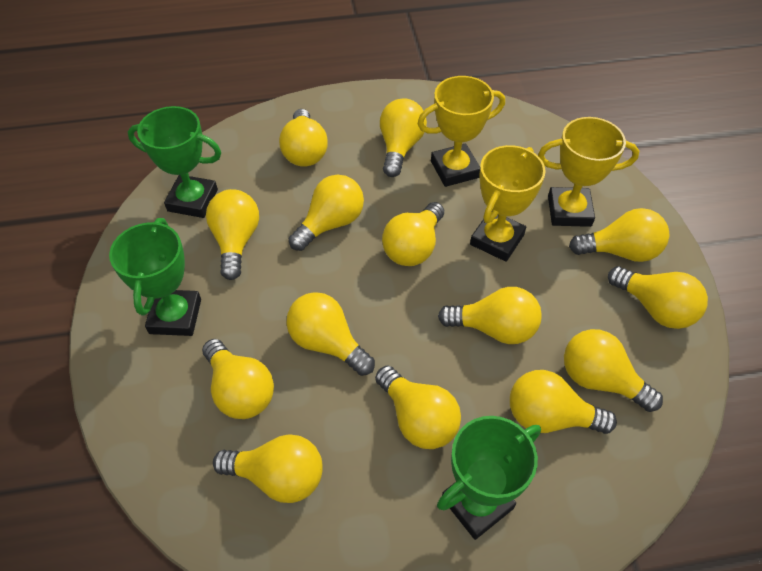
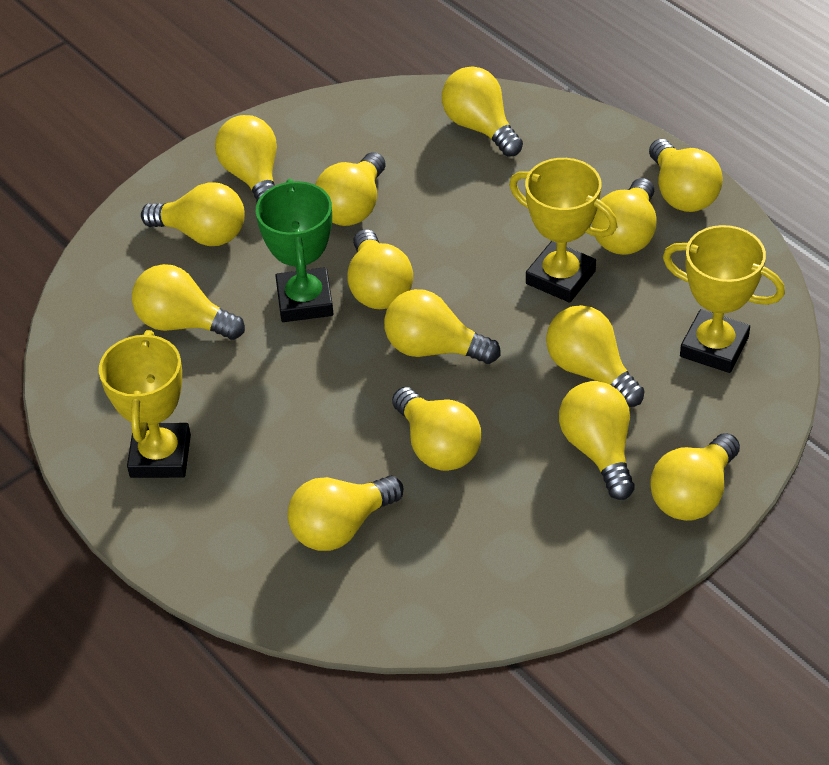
green trophy: 3 -> 1

